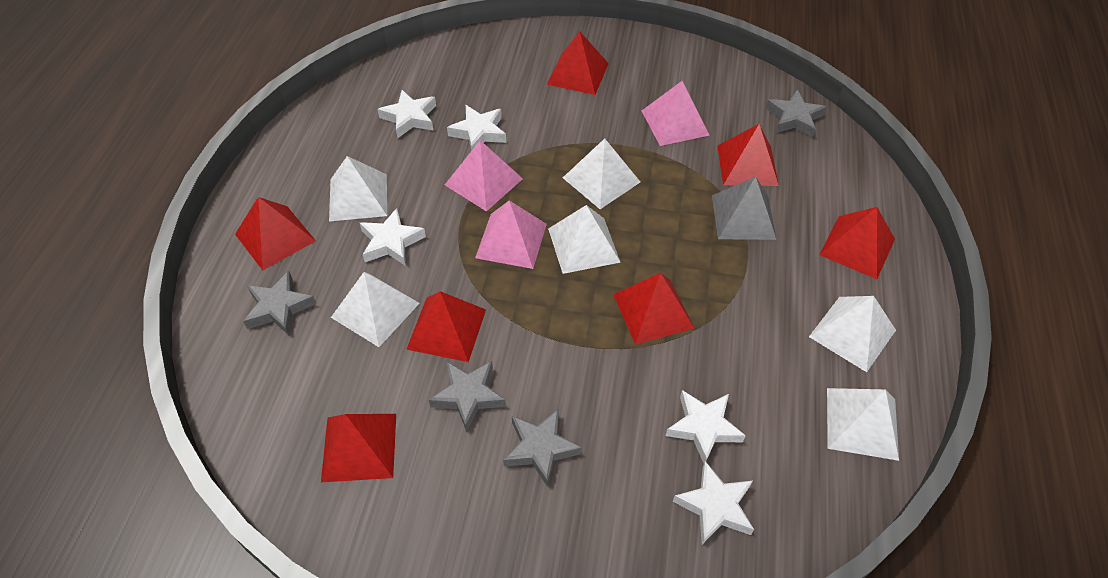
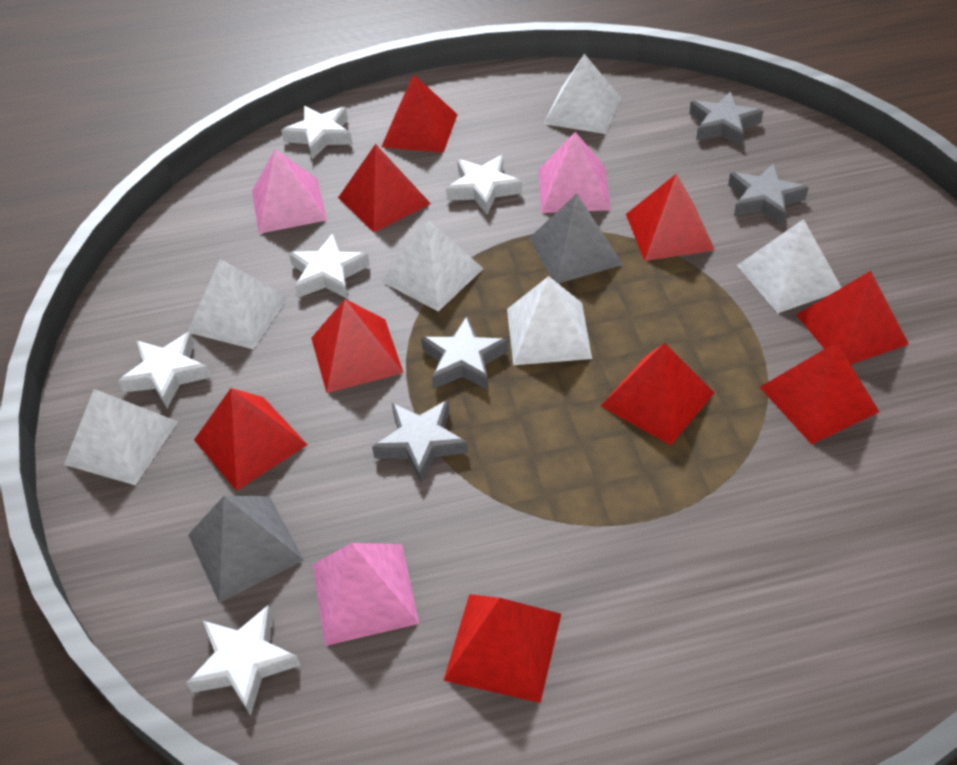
grey pyramid: 1 -> 2
red pyramid: 7 -> 9

